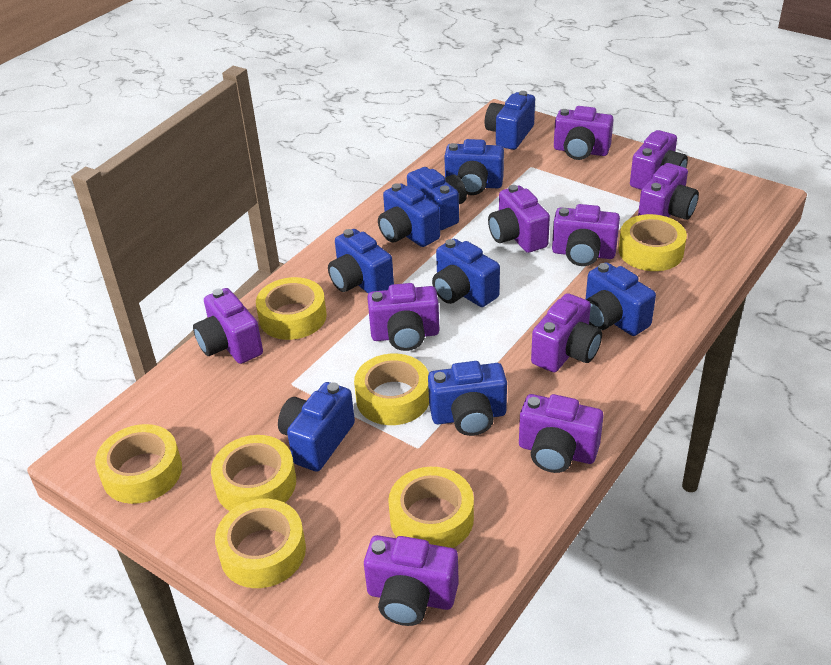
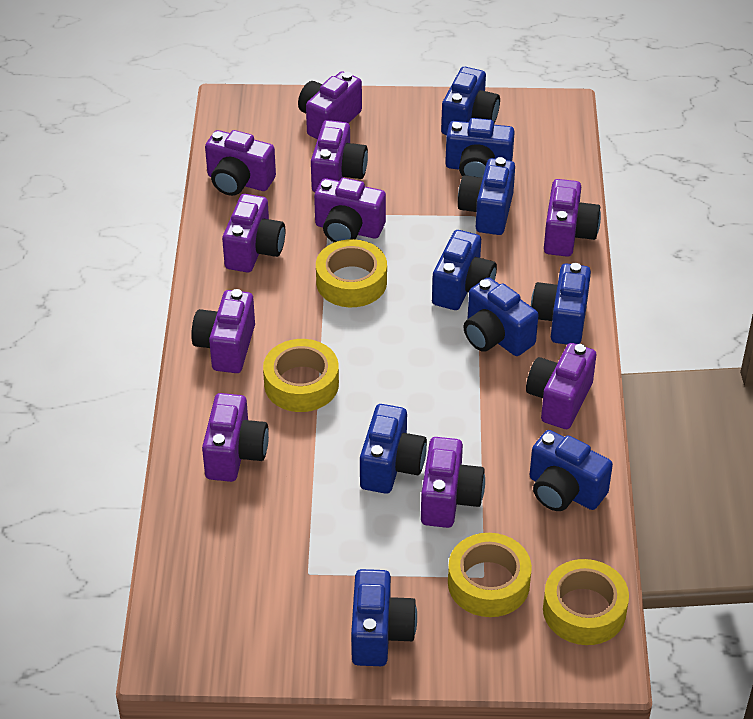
yellow tape: 7 -> 4

